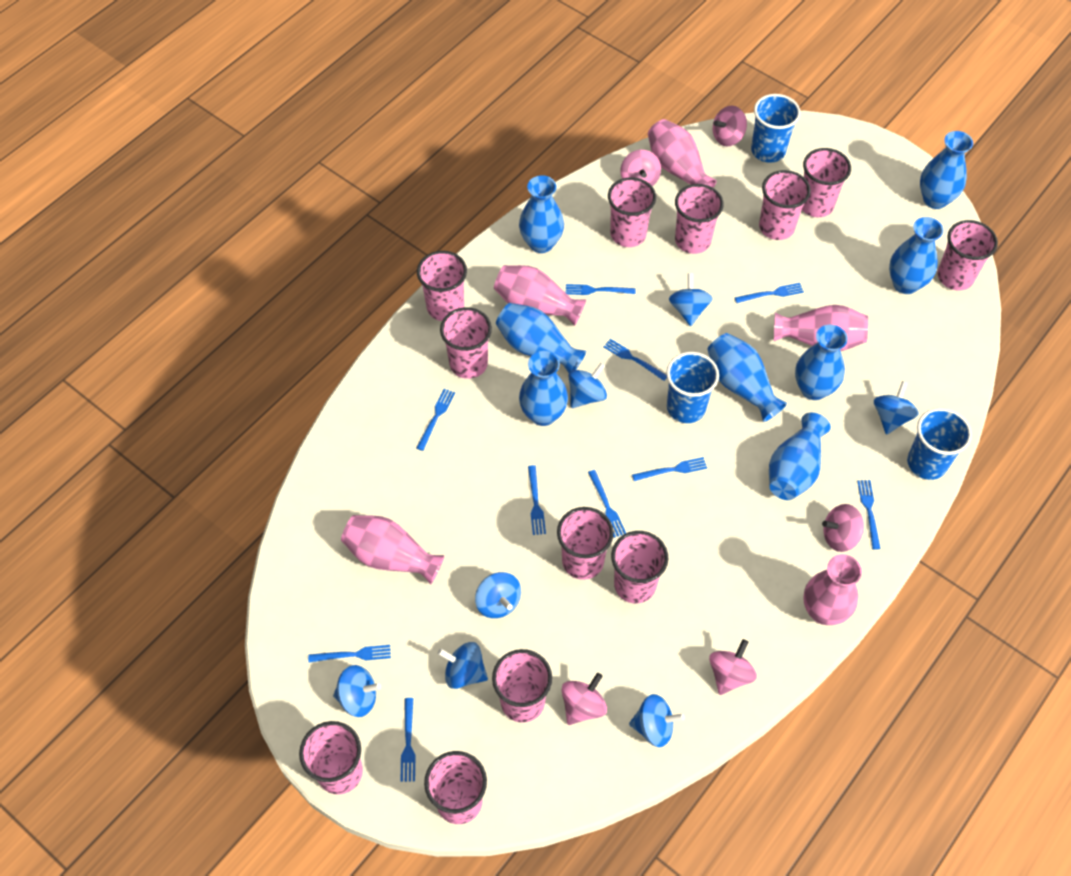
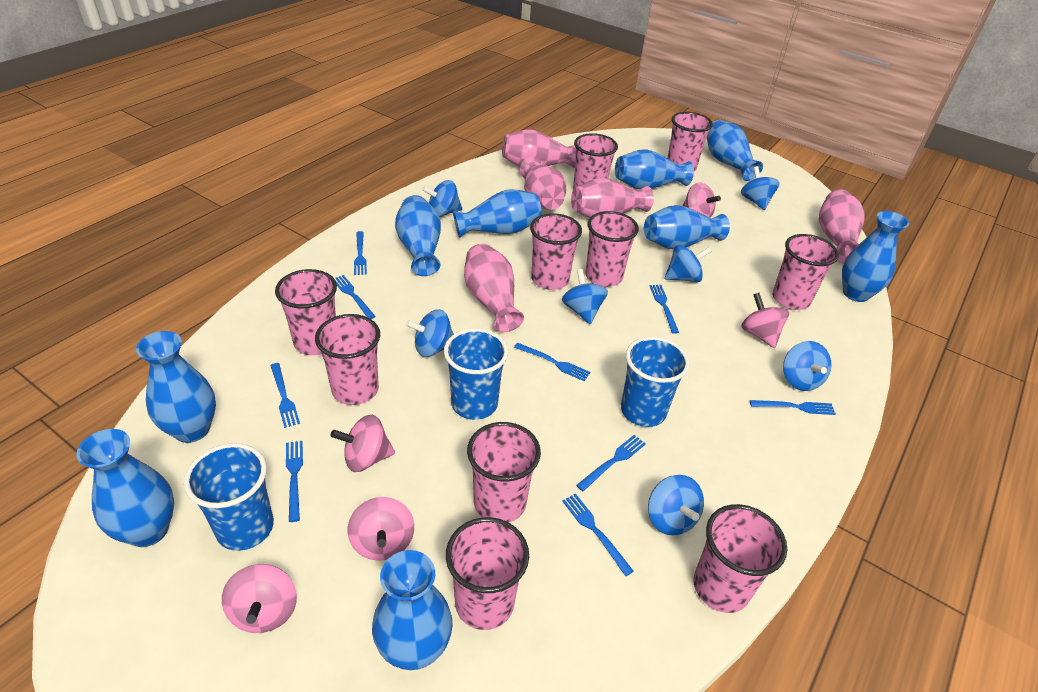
blue fork: 10 -> 9
blue vase: 8 -> 9
pink cup: 12 -> 10

